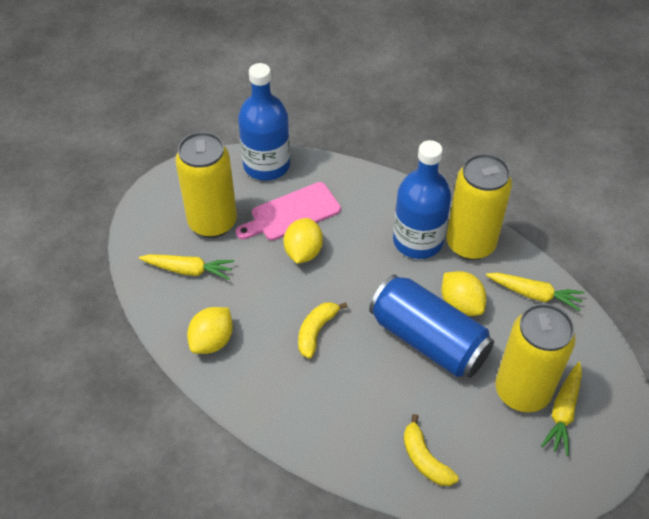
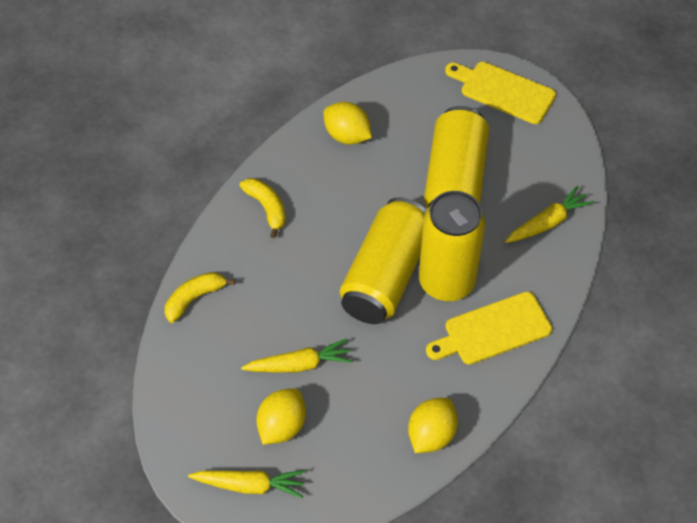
blue bottle: 2 -> 0
blue can: 1 -> 0
pink cutting board: 1 -> 0
yellow cutting board: 0 -> 2

